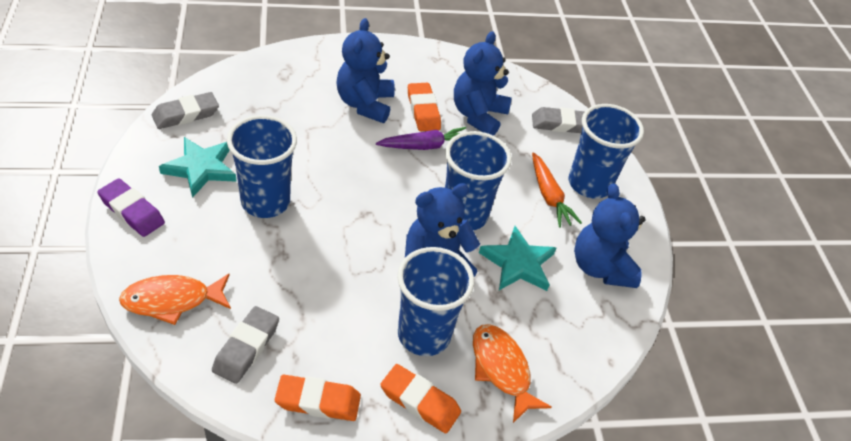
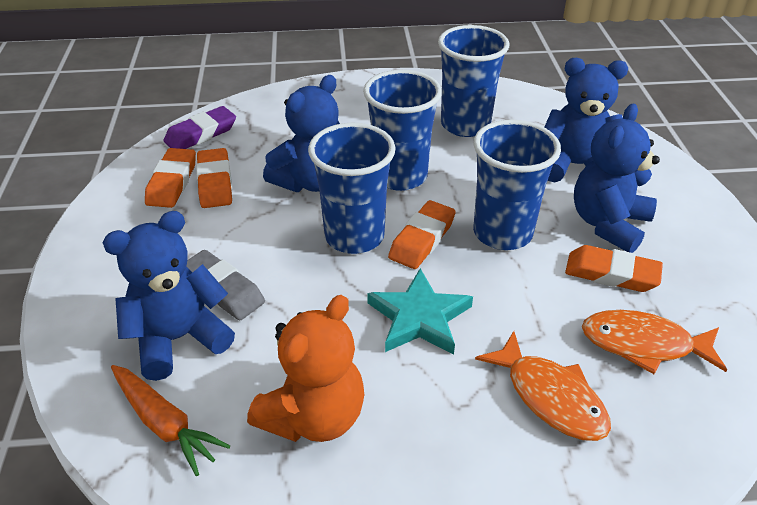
grey eraser: 3 -> 1
orange eraser: 3 -> 4
orange teddy bear: 0 -> 1
purple carrot: 1 -> 0
turquoise star: 2 -> 1

